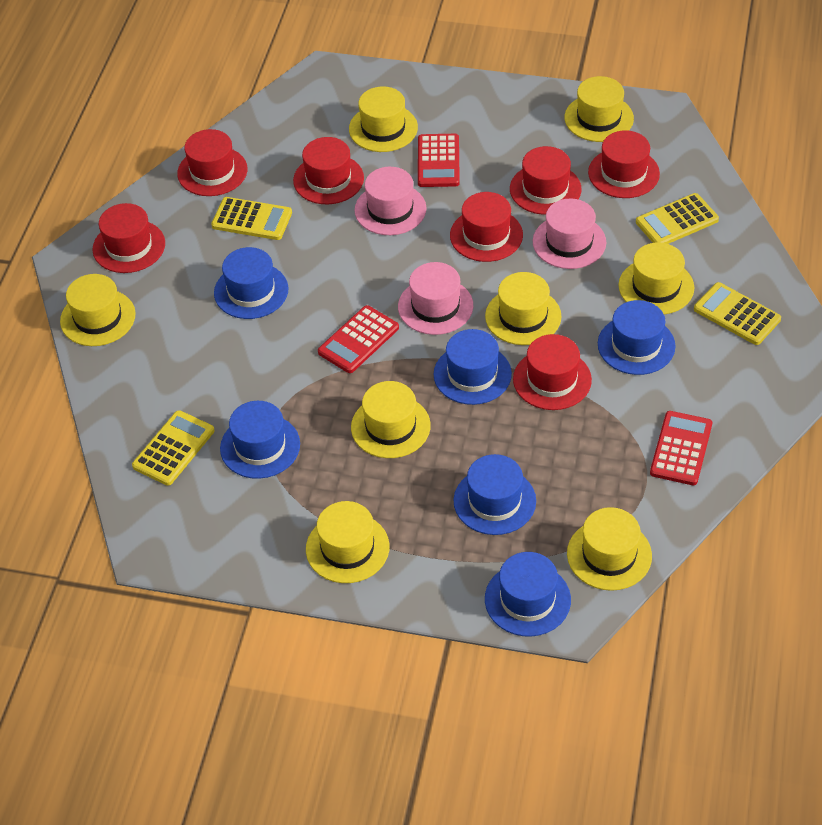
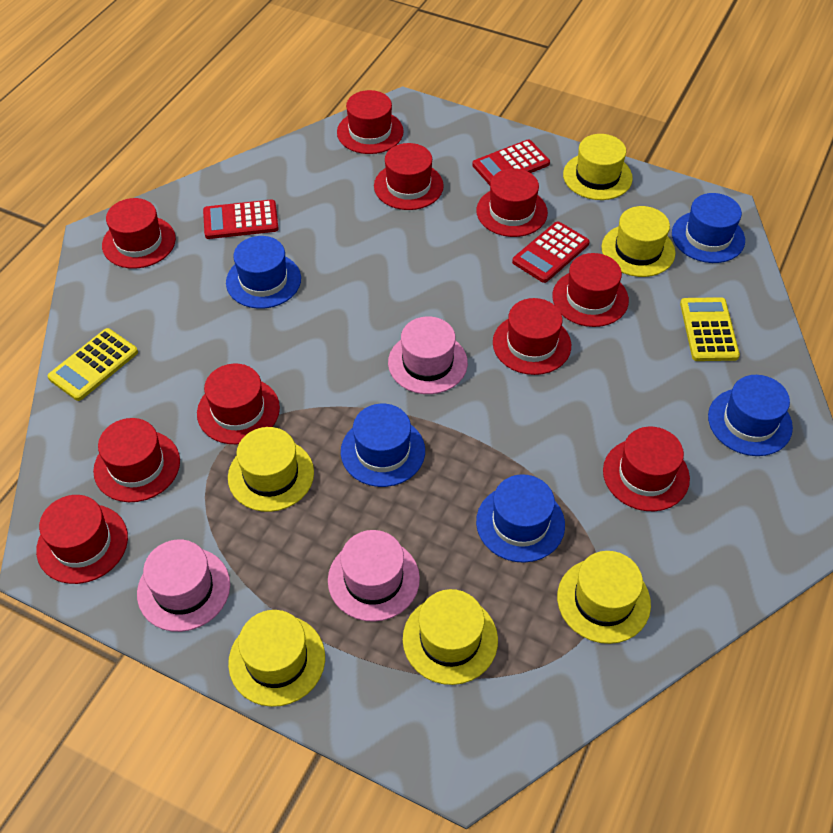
blue hat: 6 -> 5
red hat: 7 -> 10
yellow calculator: 4 -> 2
yellow hat: 8 -> 6

